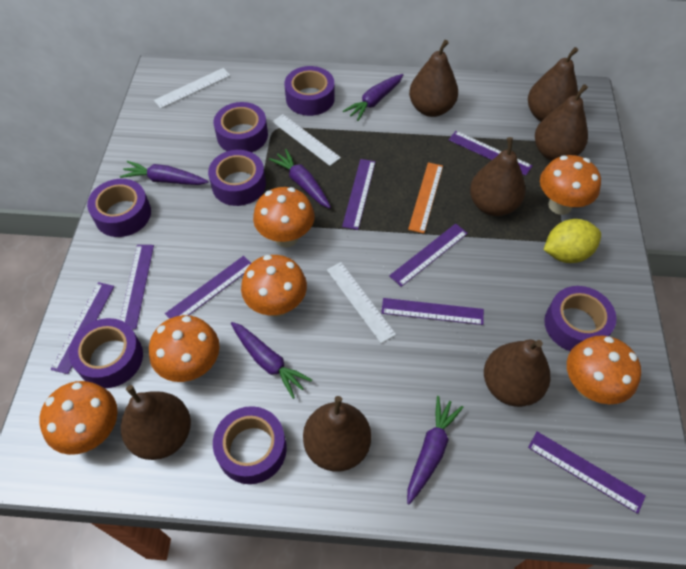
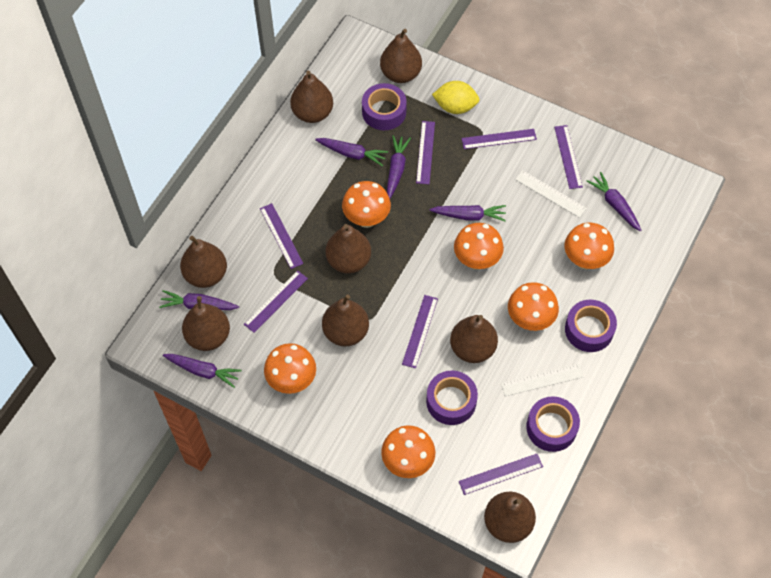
brown pear: 7 -> 8
orange ruler: 1 -> 0
purple carrot: 5 -> 6
purple ruler: 8 -> 7
purple tape: 7 -> 4
white ruler: 3 -> 2

